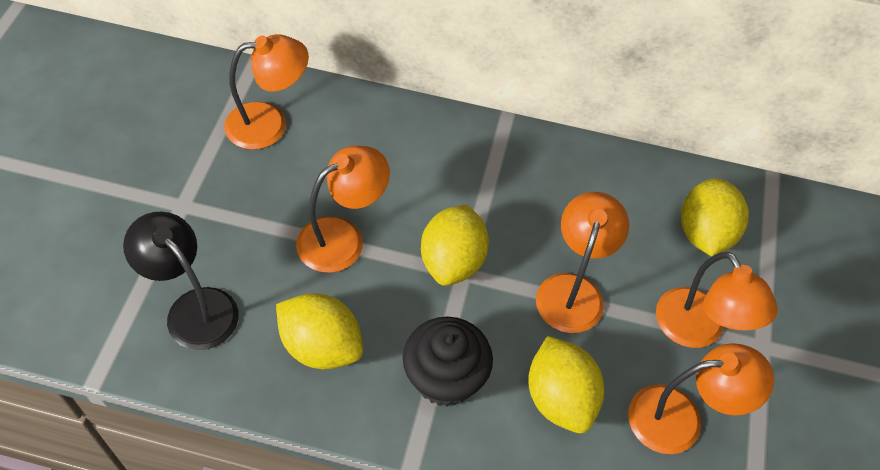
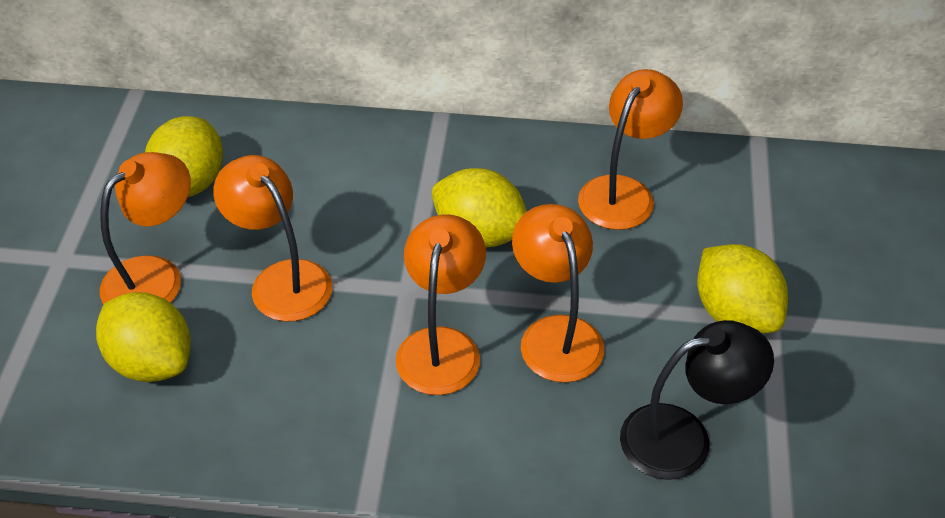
black cupcake: 1 -> 0

